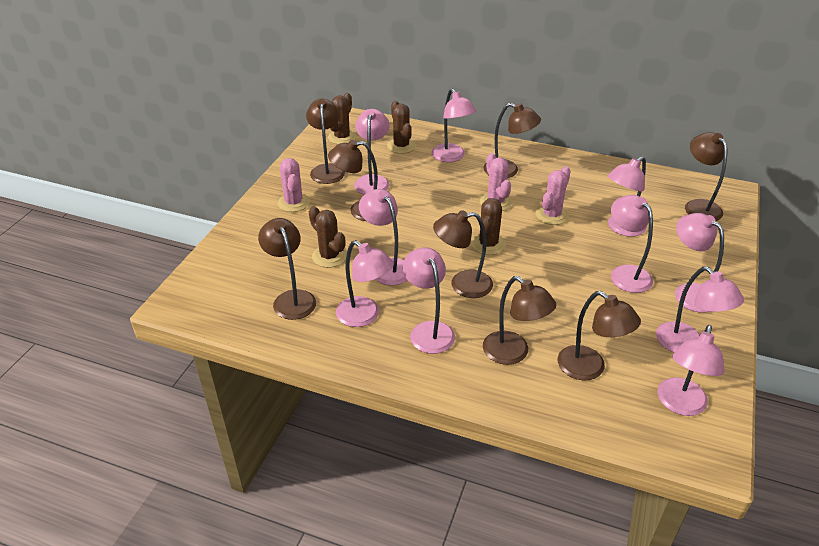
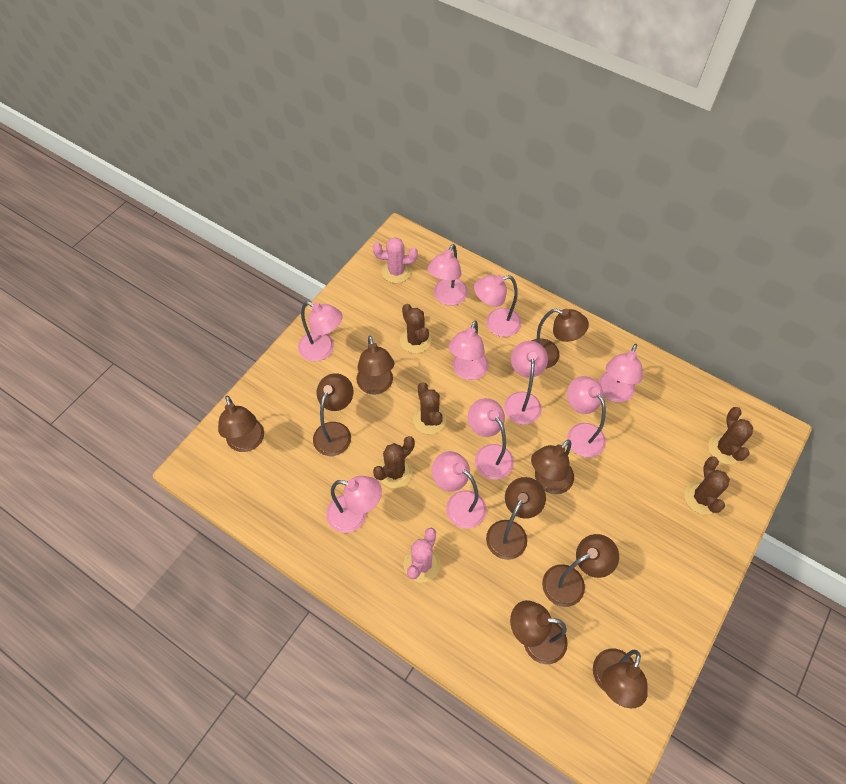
brown cactus: 4 -> 5
brown lamp: 8 -> 9
pink cactus: 3 -> 2

